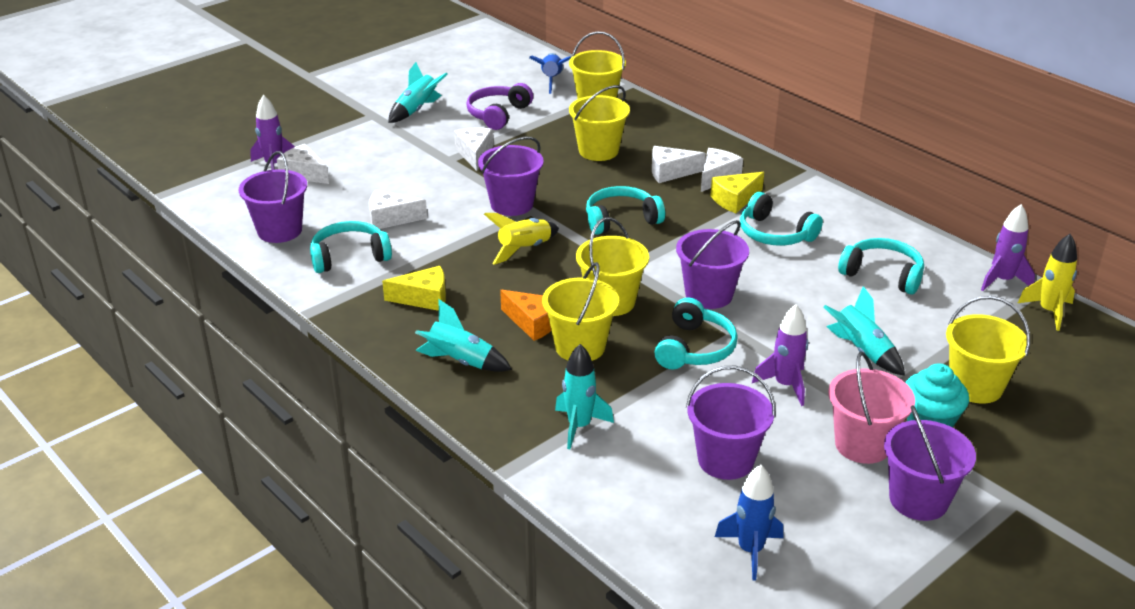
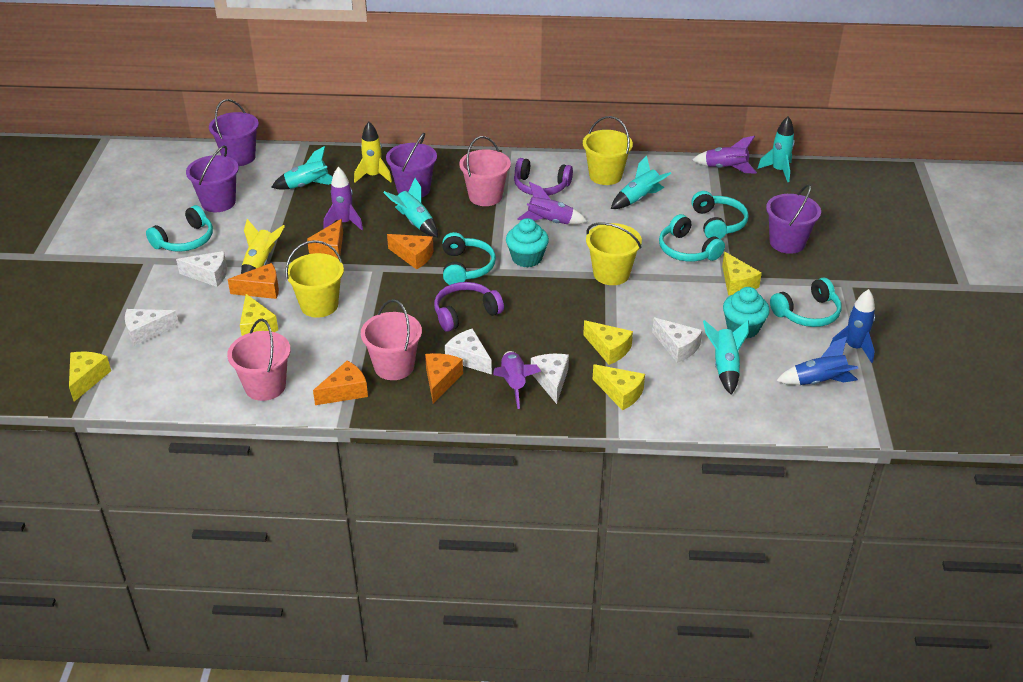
orange cheese: 1 -> 5
pink bucket: 1 -> 3
purple bucket: 5 -> 4
purple headphones: 1 -> 2
purple rocket: 3 -> 4
turquoise cupcake: 1 -> 2
turquoise rocket: 4 -> 5
yellow bucket: 5 -> 3
yellow cheese: 2 -> 5

